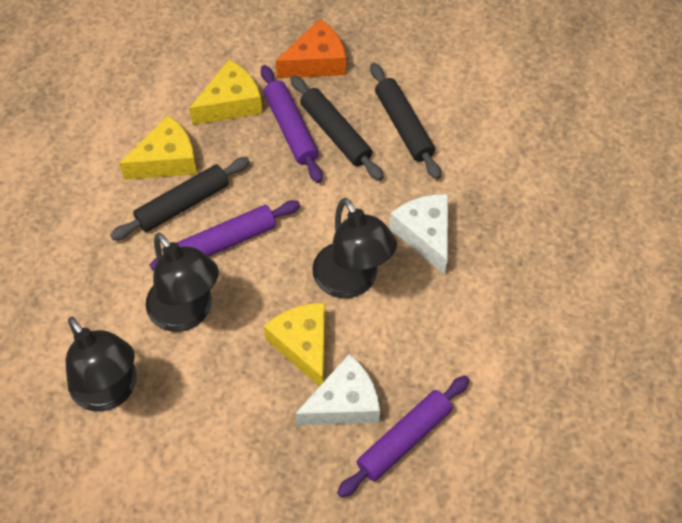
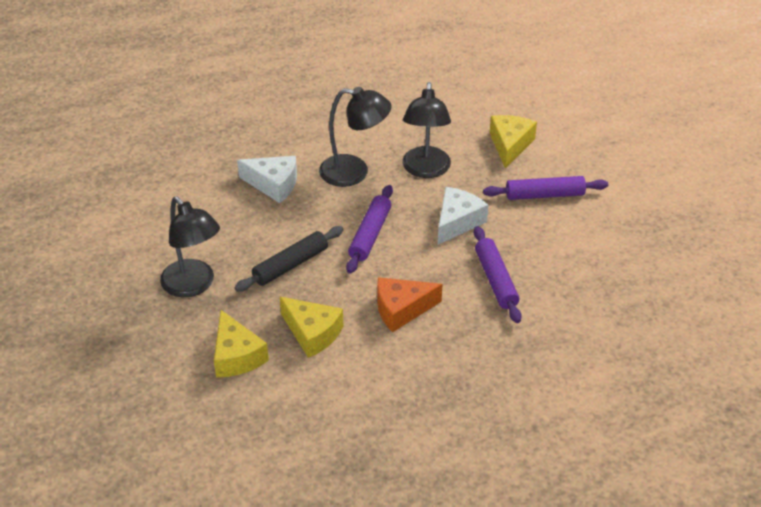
black rolling pin: 3 -> 1

